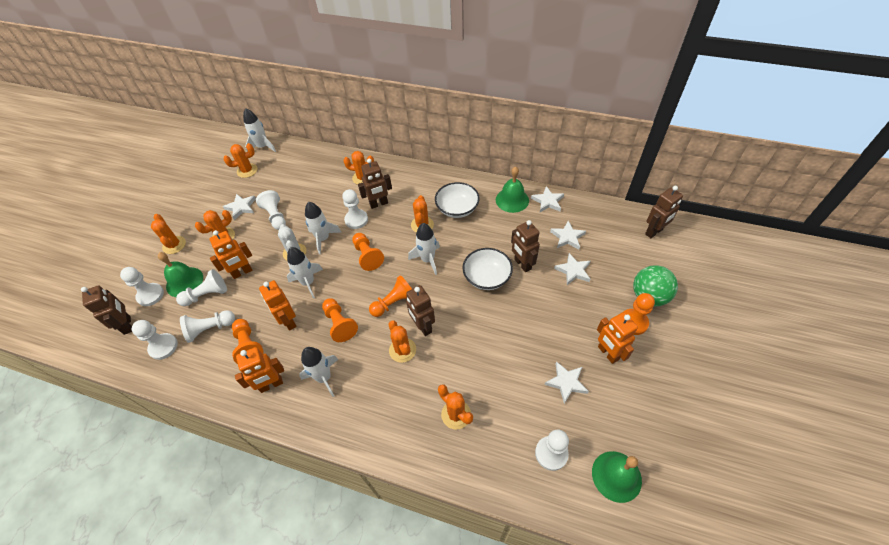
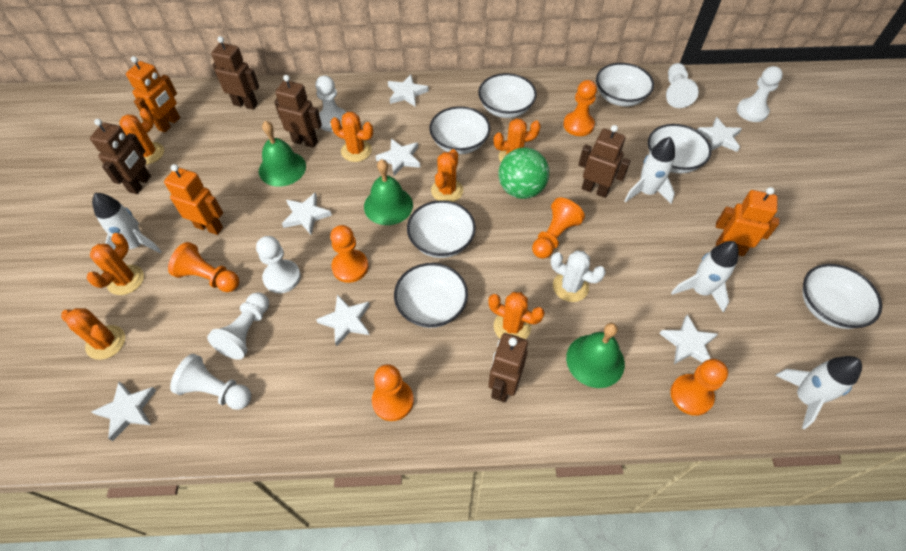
orange pawn: 5 -> 6
orange robot: 4 -> 3
white bowl: 2 -> 7
white pawn: 7 -> 6
white rocket: 5 -> 4
white star: 5 -> 7

